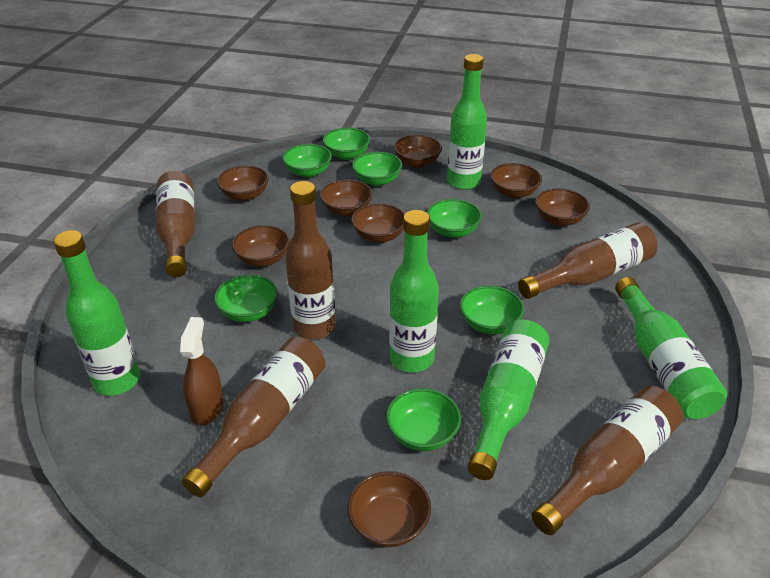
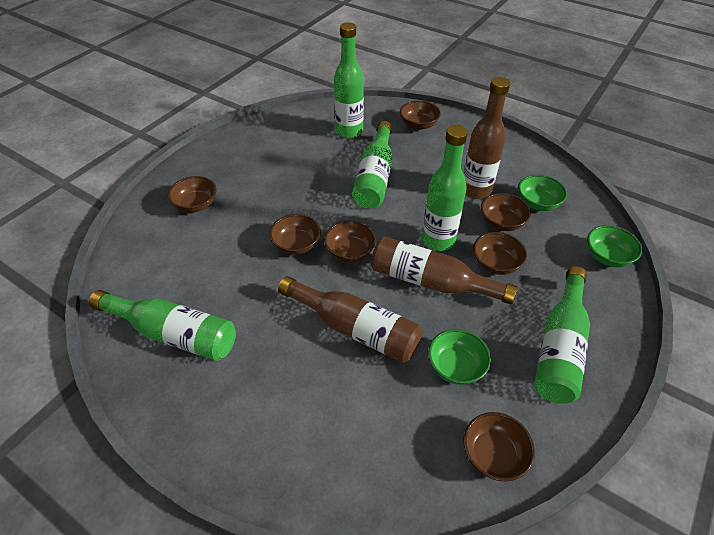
brown bottle: 5 -> 3
brown bowl: 8 -> 7
brown spray bottle: 1 -> 0
green bowl: 7 -> 3

